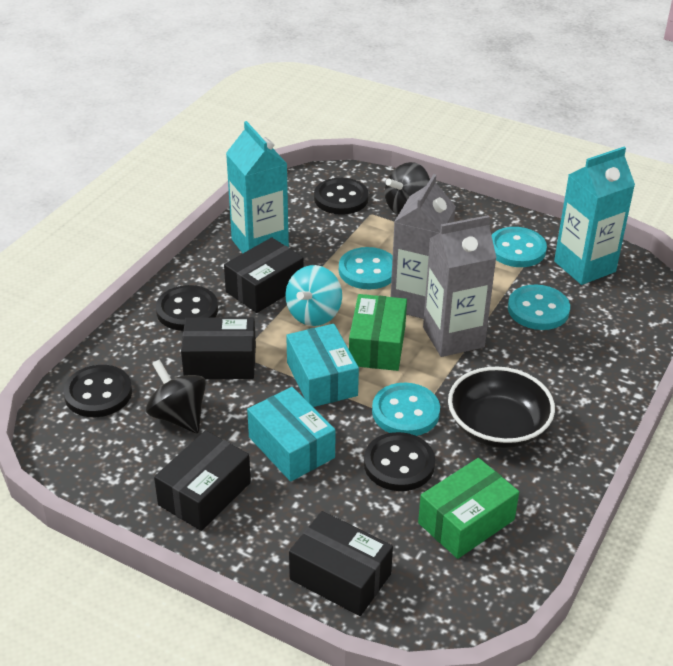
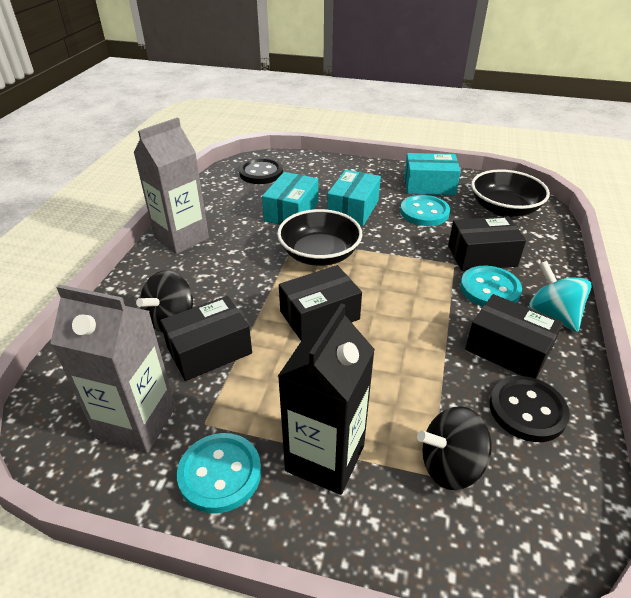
black bowl: 1 -> 2
black button: 4 -> 2
black carton: 0 -> 1
green box: 2 -> 0
turquoise box: 2 -> 3
turquoise button: 4 -> 3
turquoise carton: 2 -> 0

